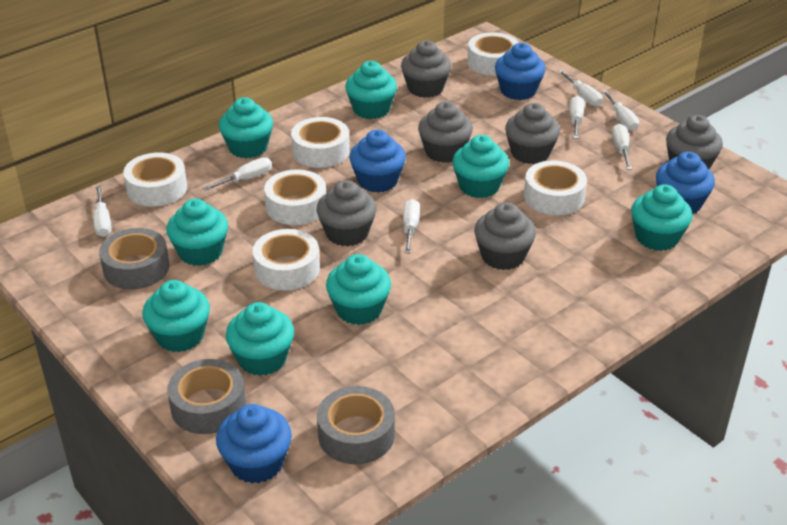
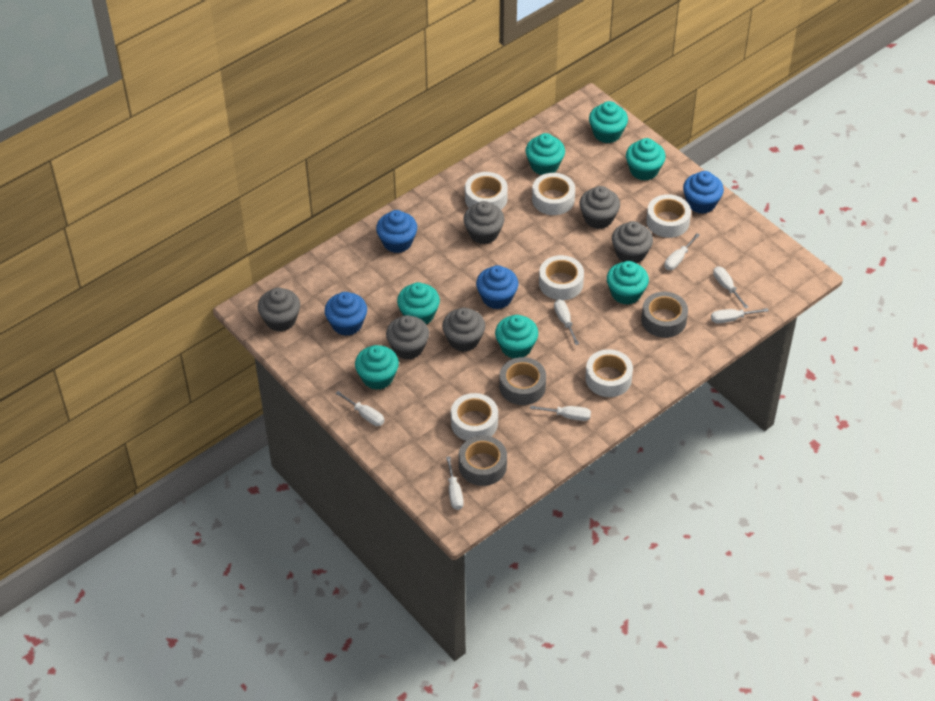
turquoise cupcake: 8 -> 7

